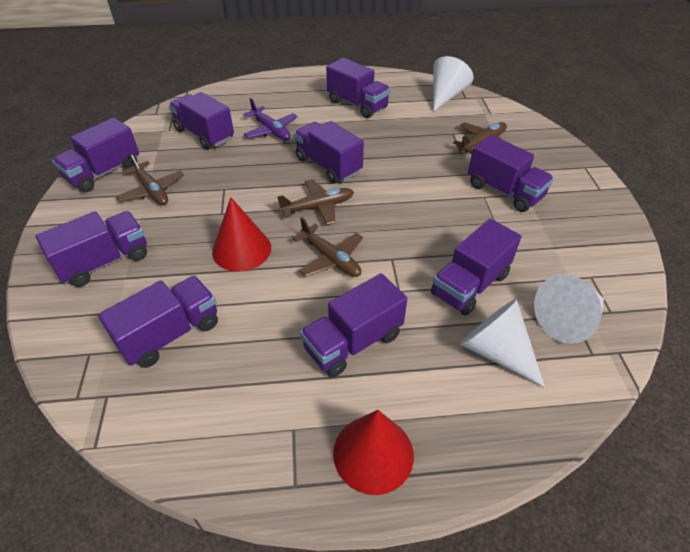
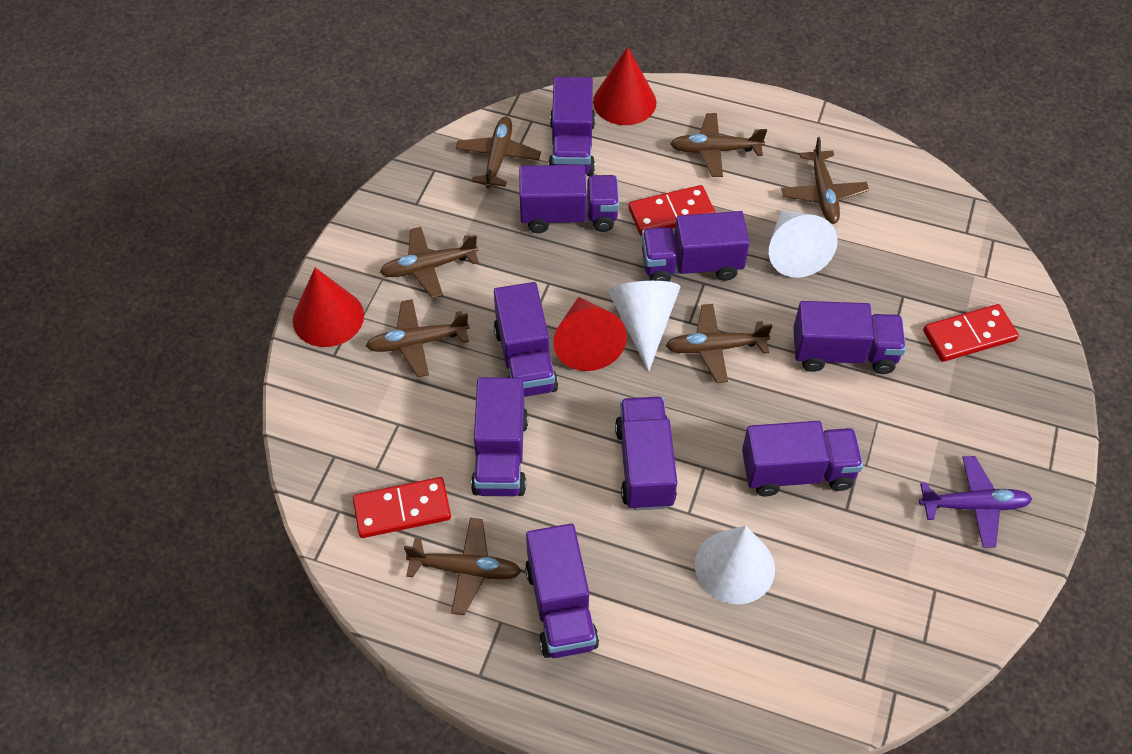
brown plane: 4 -> 7
red cone: 2 -> 3
red domino: 0 -> 3

